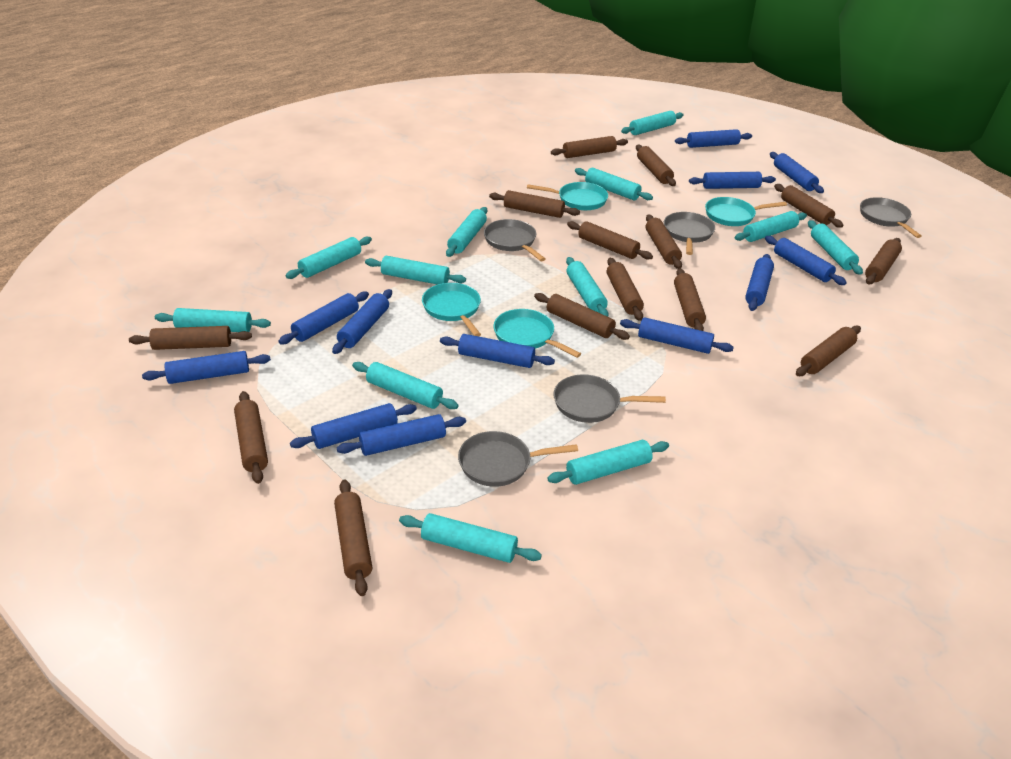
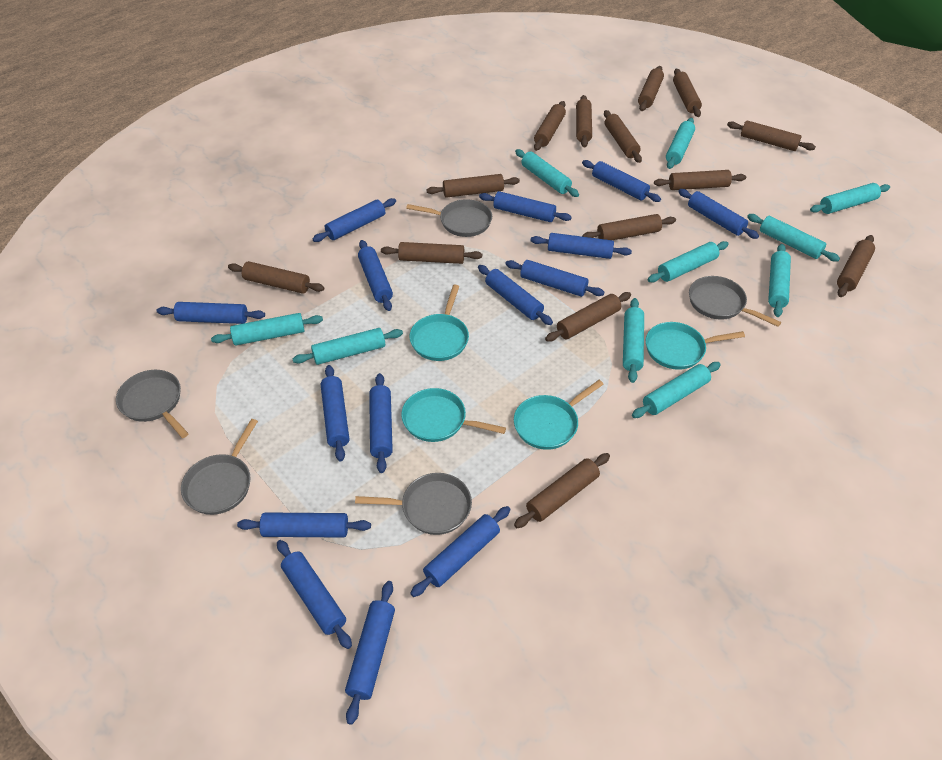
blue rolling pin: 12 -> 15
turquoise rolling pin: 12 -> 10

